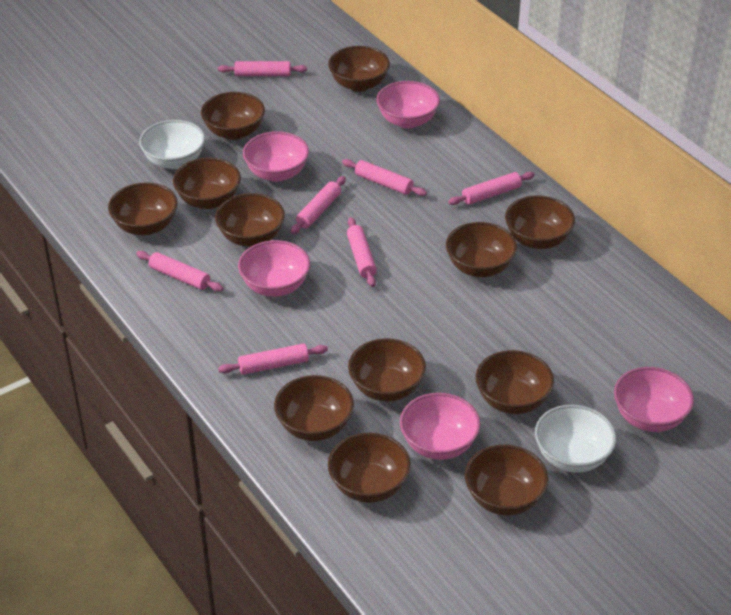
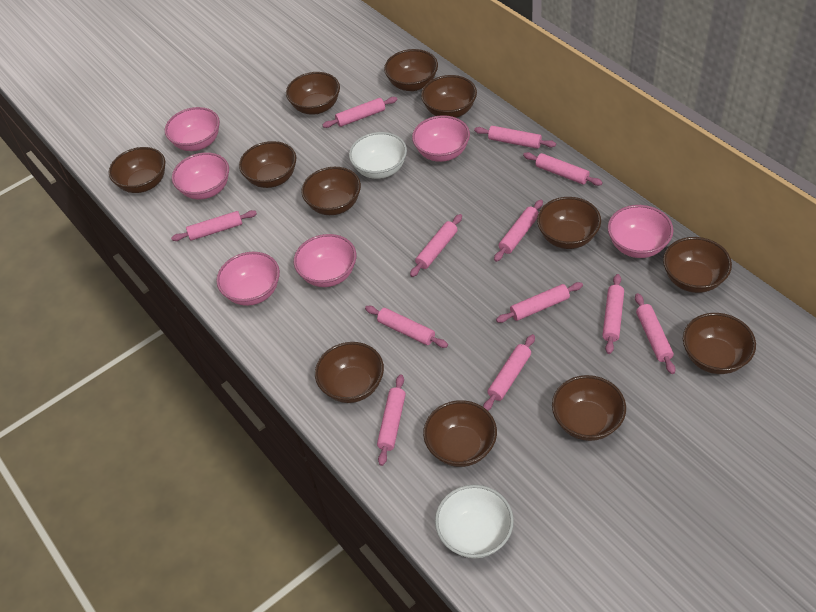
pink bowl: 5 -> 6
pink rolling pin: 7 -> 12

